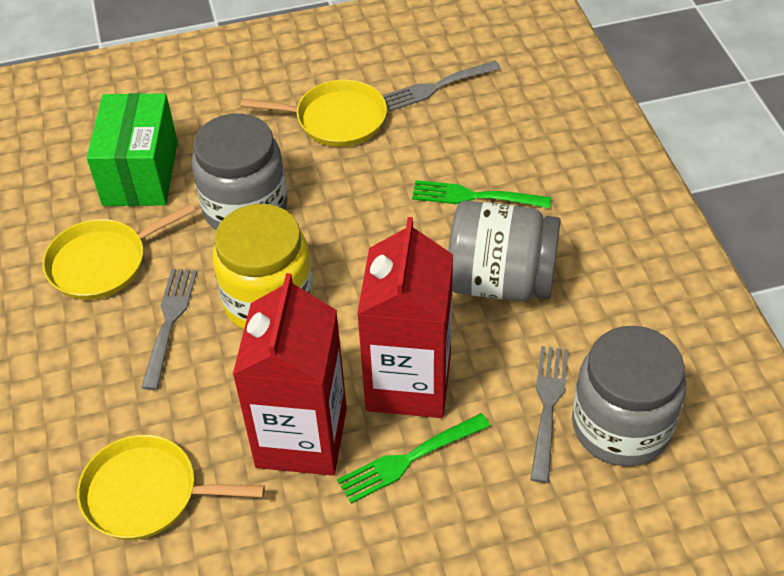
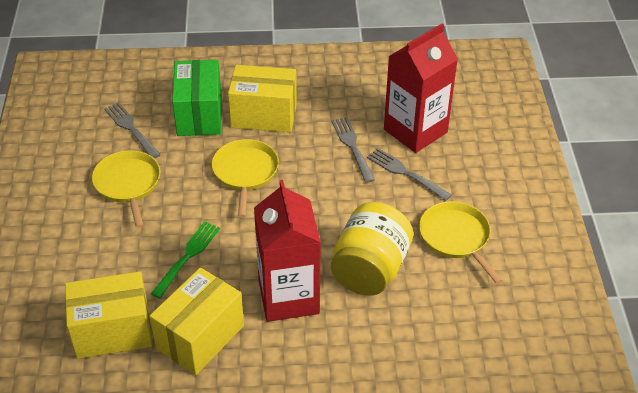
green fork: 2 -> 1
grey jar: 3 -> 0
yellow box: 0 -> 3

